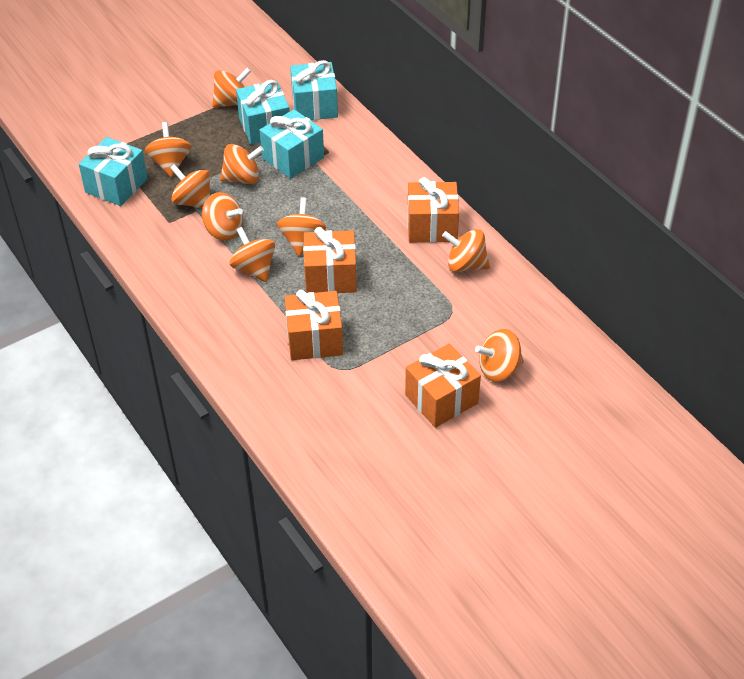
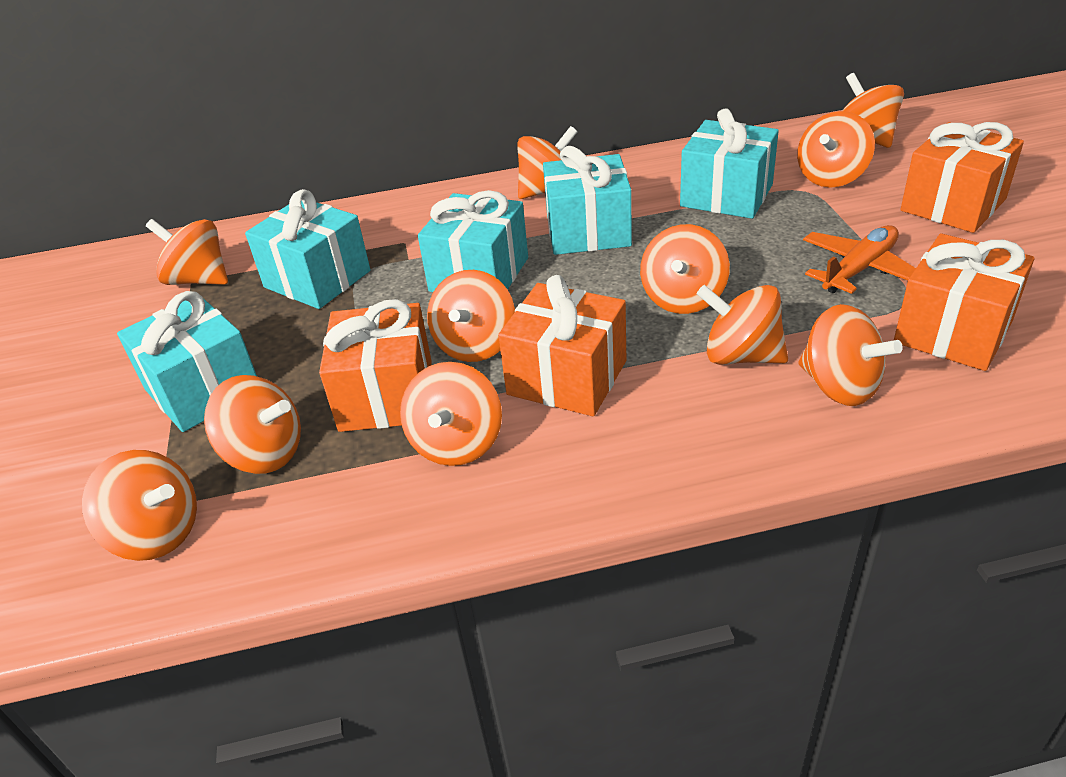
orange plane: 0 -> 1
orange spinning top: 9 -> 11
turquoise gift: 4 -> 5

